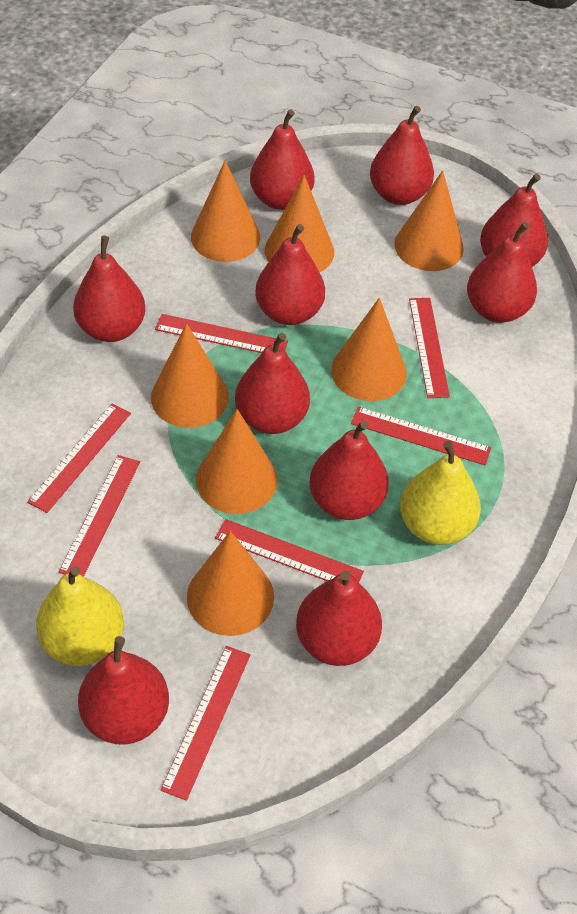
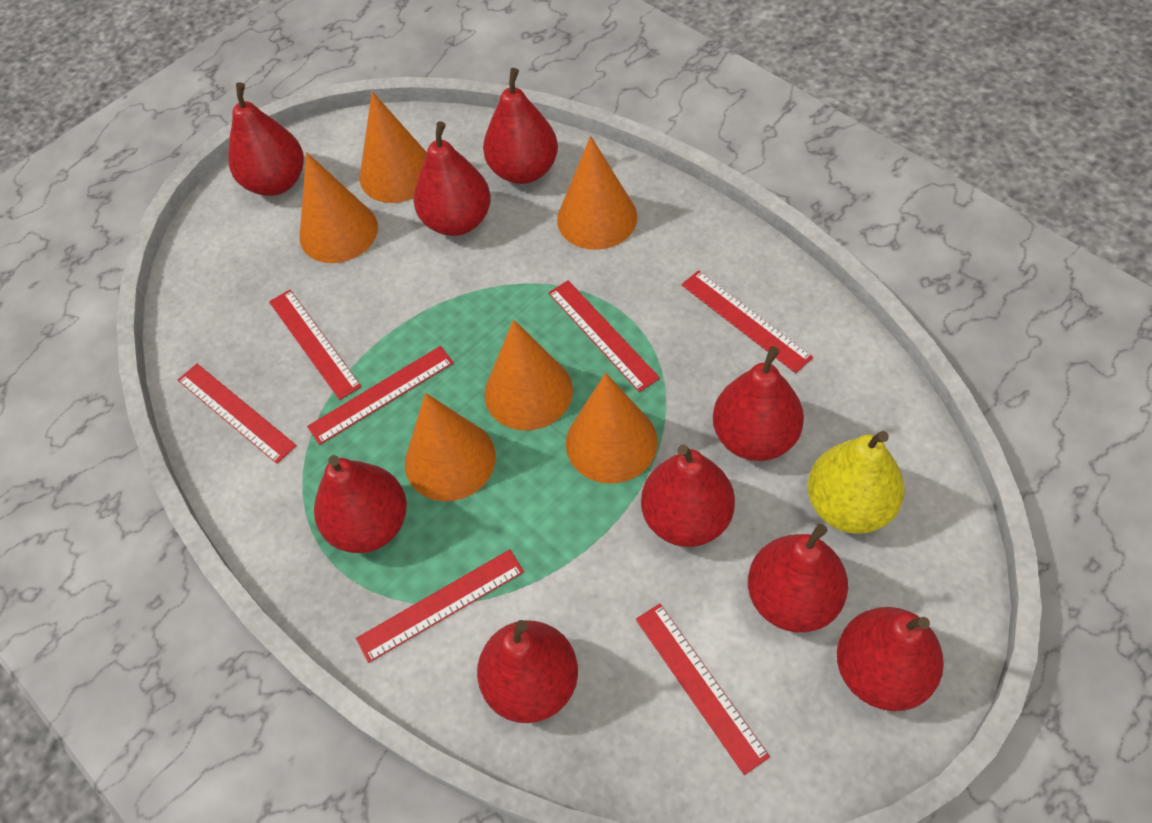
orange cone: 7 -> 6
red pear: 10 -> 9
yellow pear: 2 -> 1

